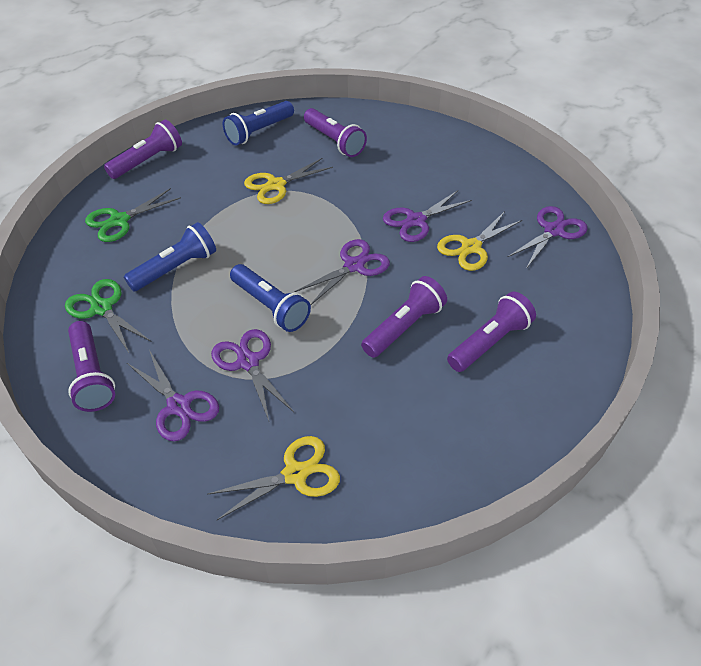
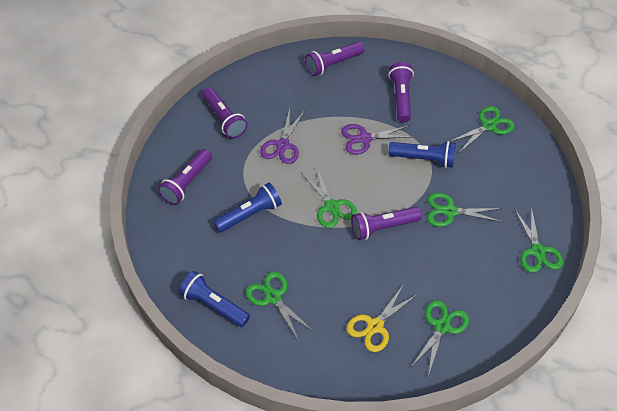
green scissors: 2 -> 6
purple scissors: 5 -> 2
yellow scissors: 3 -> 1

